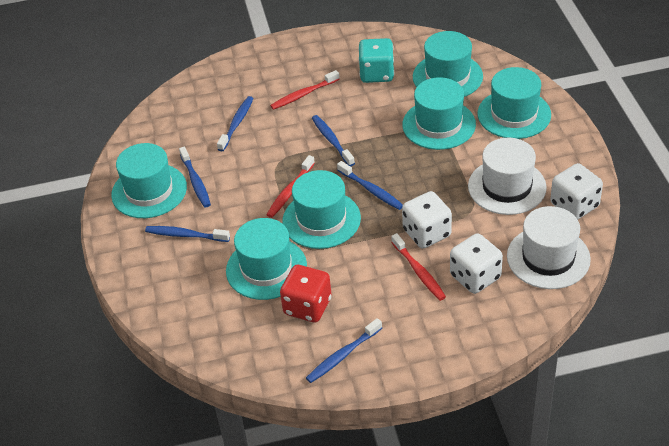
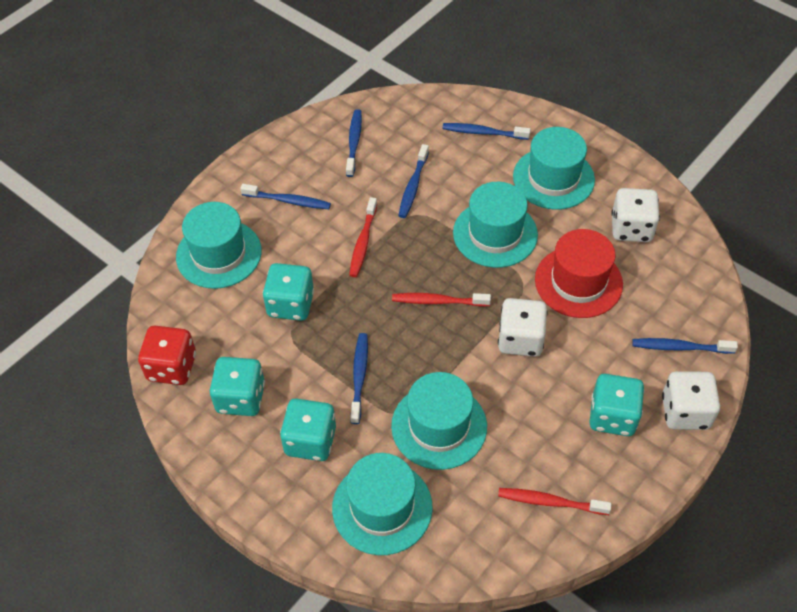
red hat: 0 -> 1
turquoise dice: 1 -> 4
turquoise hat: 6 -> 5
white hat: 2 -> 0

